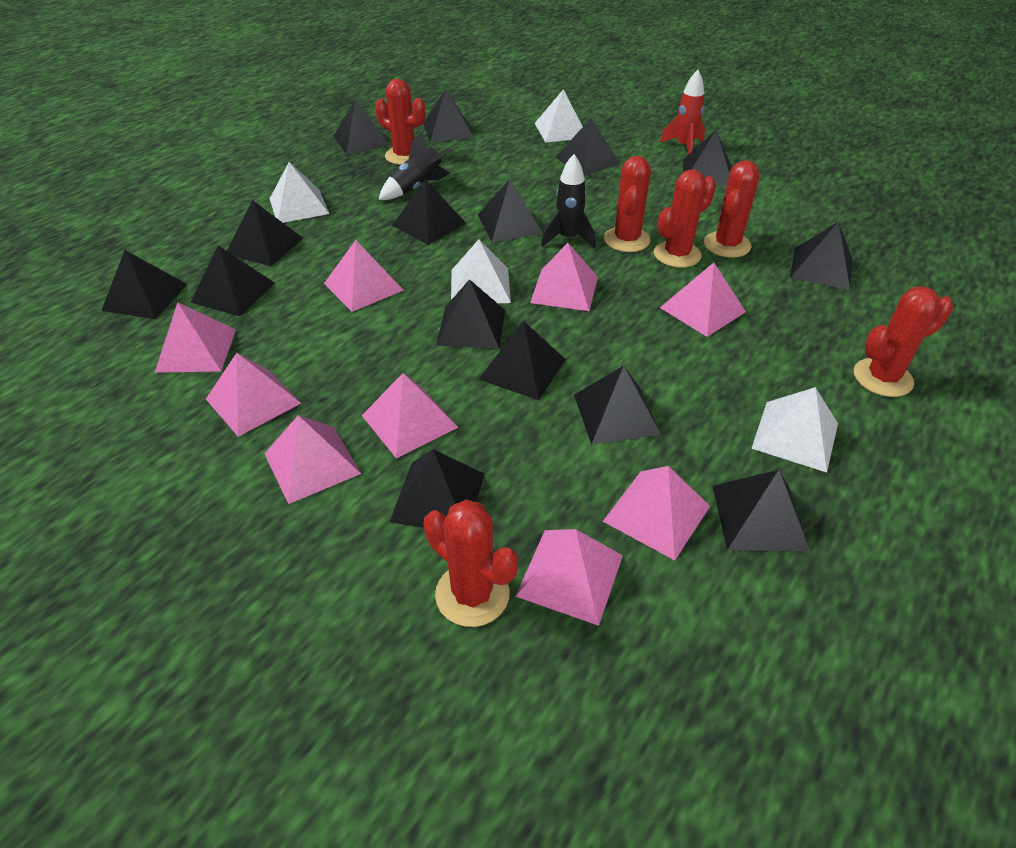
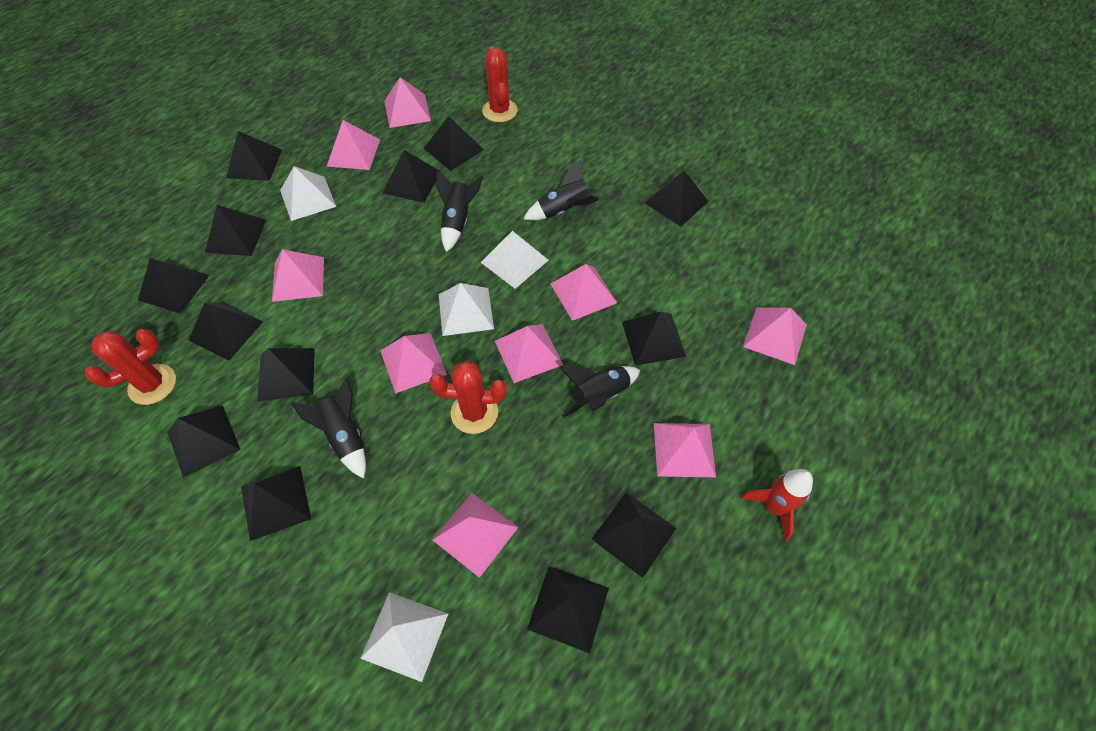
black pyramid: 15 -> 13
black rocket: 2 -> 4
red cactus: 6 -> 3

